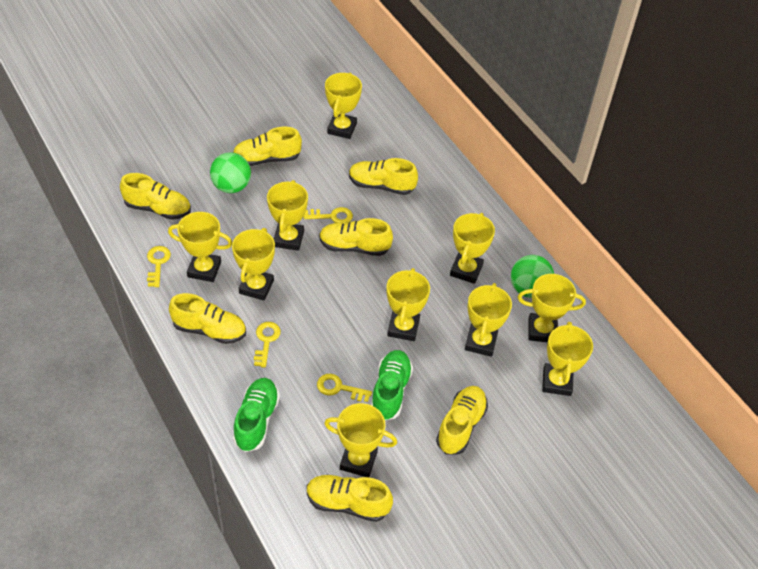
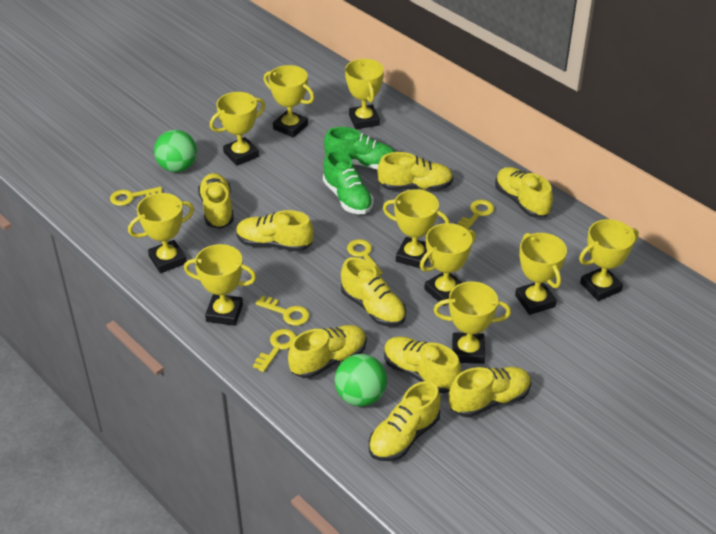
yellow key: 4 -> 5
yellow shoe: 7 -> 9

